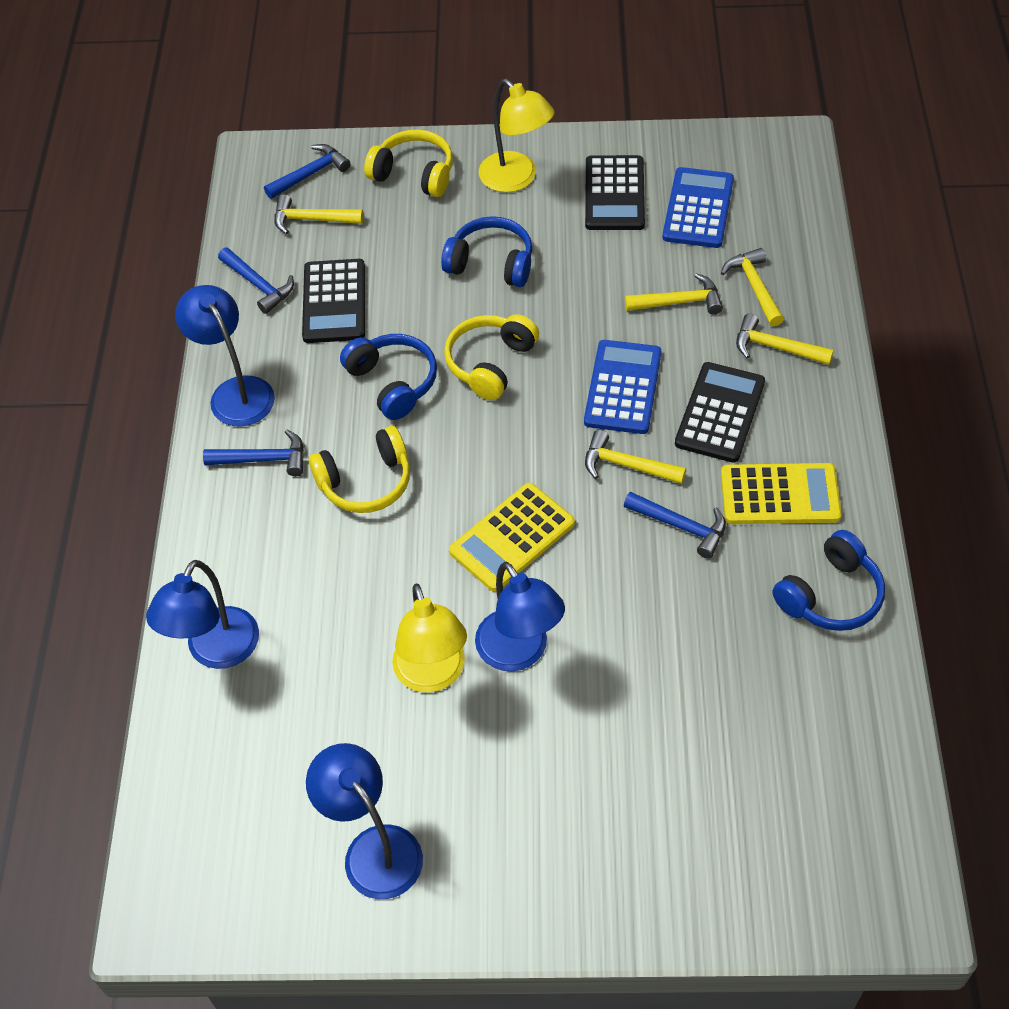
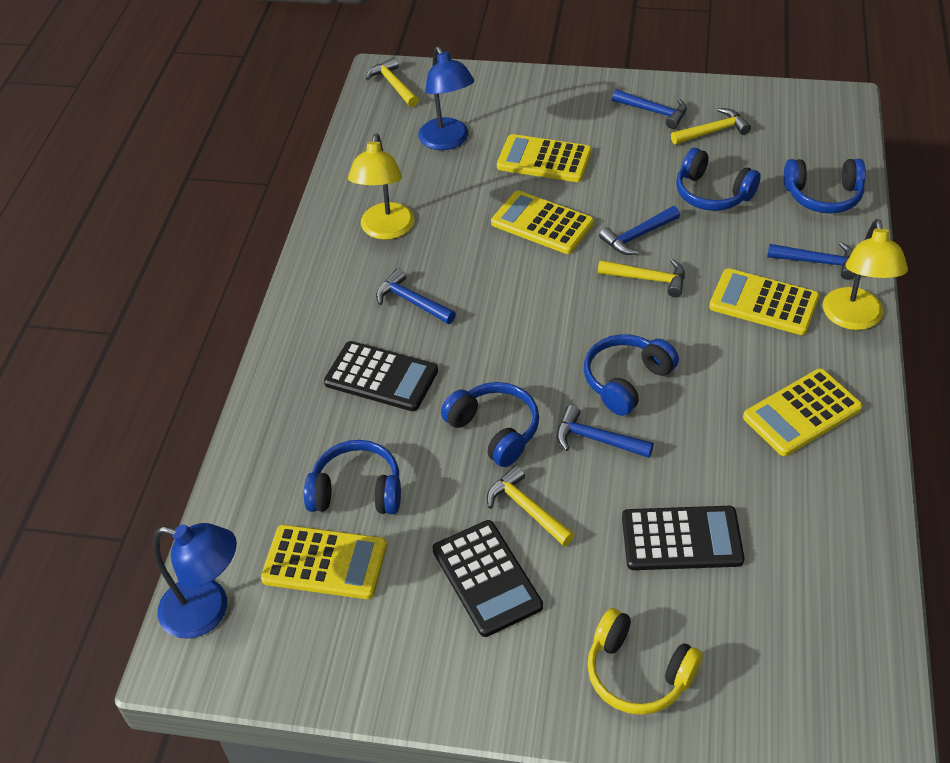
blue calculator: 2 -> 0
blue hammer: 4 -> 5
blue headphones: 3 -> 5
blue lamp: 4 -> 2
yellow calculator: 2 -> 5
yellow hammer: 5 -> 4
yellow headphones: 3 -> 1

